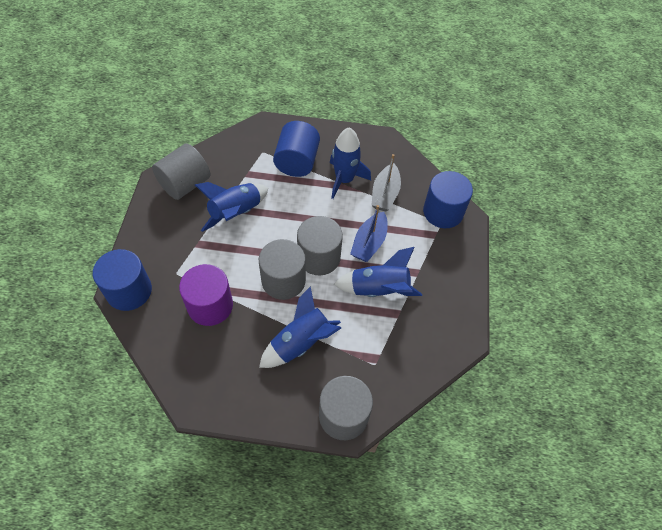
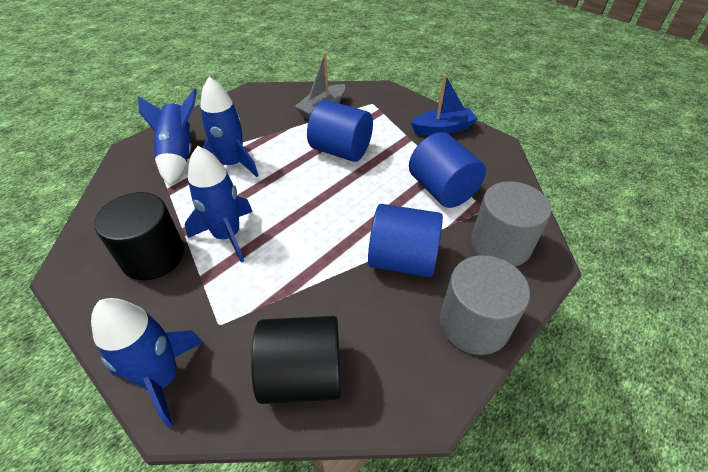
black cylinder: 0 -> 2
grey cylinder: 4 -> 2
purple cylinder: 1 -> 0

